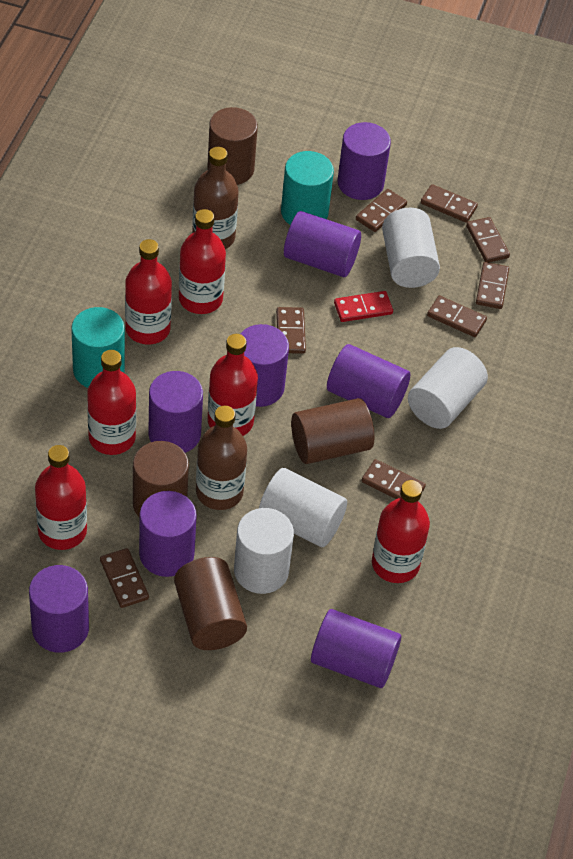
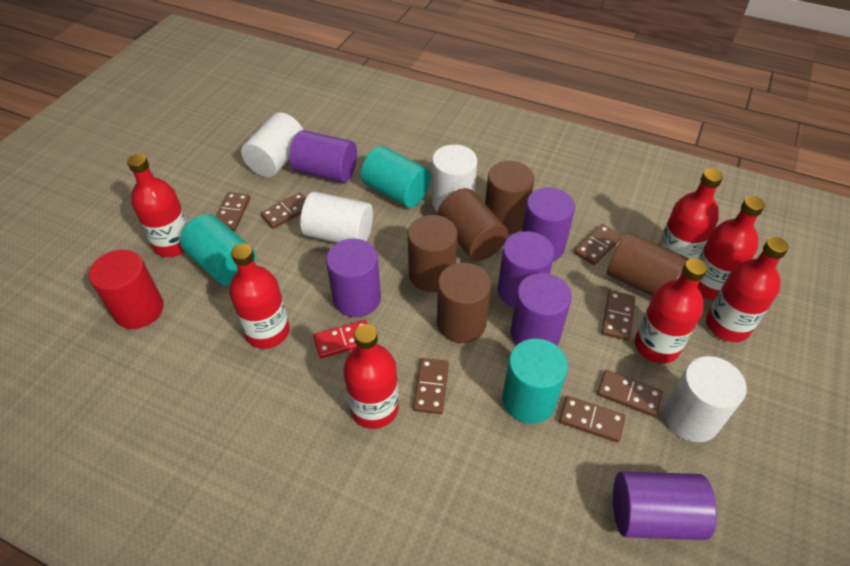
brown bottle: 2 -> 0
brown cylinder: 4 -> 5
brown domino: 8 -> 7
purple cylinder: 8 -> 6
red bottle: 6 -> 7
red cylinder: 0 -> 1
turquoise cylinder: 2 -> 3

